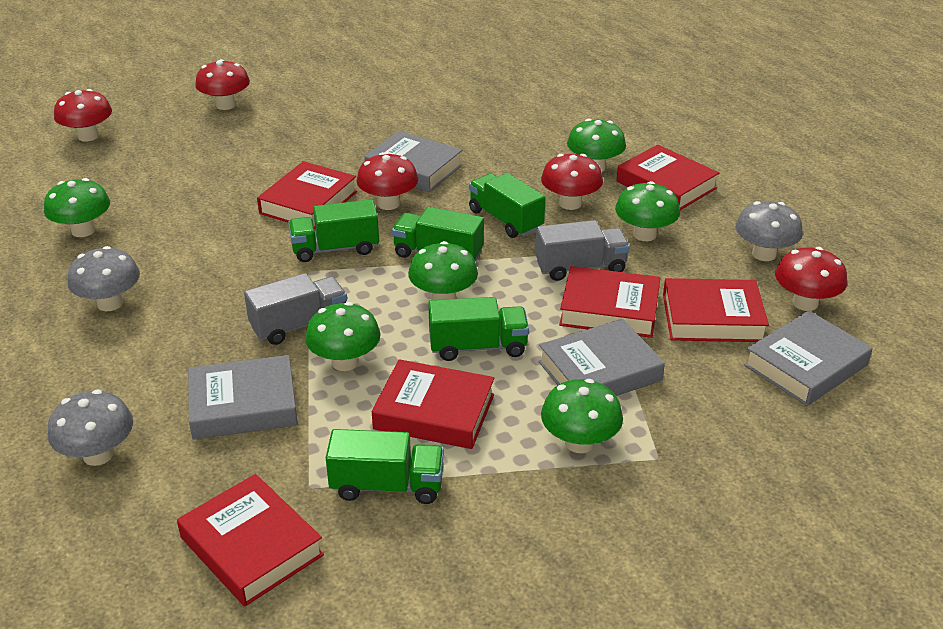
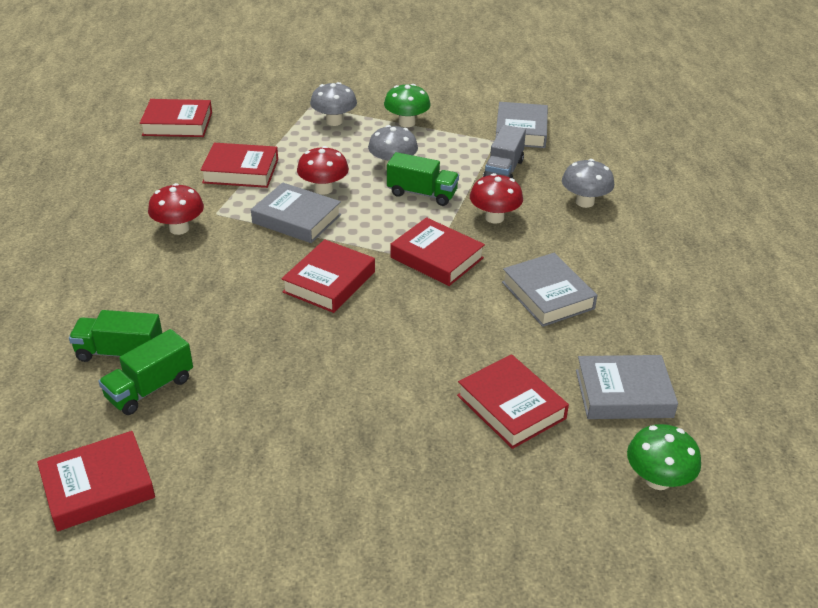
green mushroom: 6 -> 2
green truck: 5 -> 3
grey truck: 2 -> 1
red mushroom: 5 -> 3

